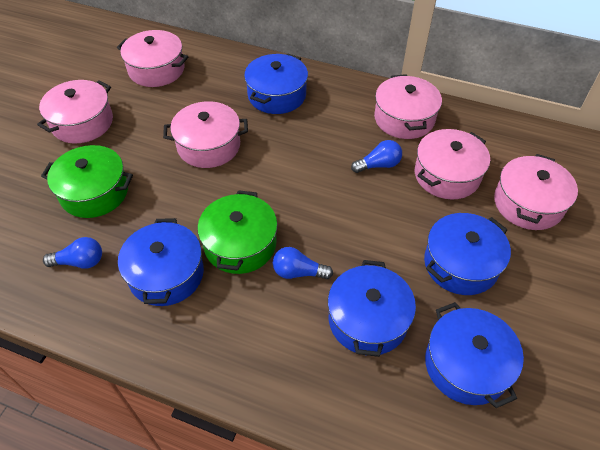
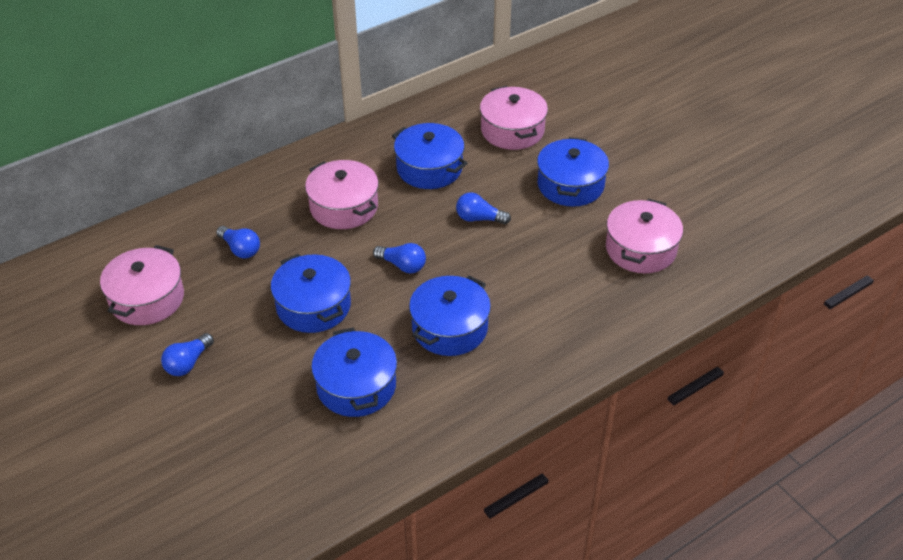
blue light bulb: 3 -> 4
green pot: 2 -> 0
pink pot: 6 -> 4

